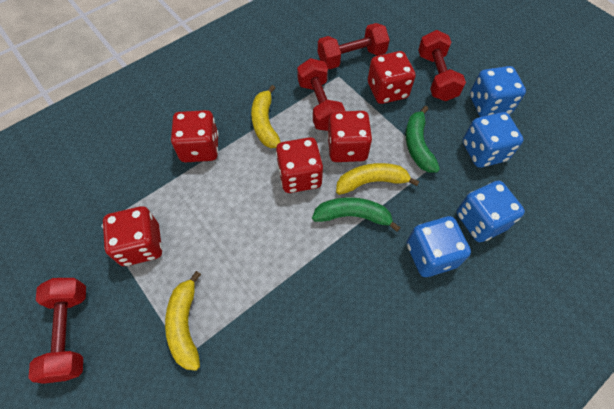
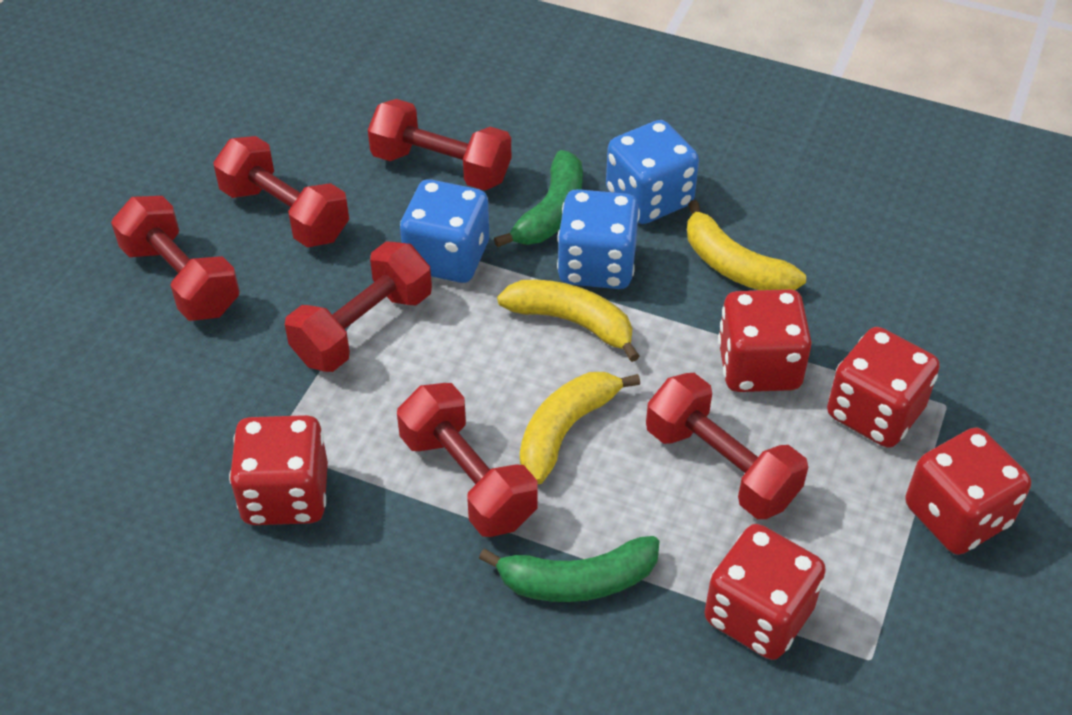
blue dice: 4 -> 3
red dumbbell: 4 -> 6

